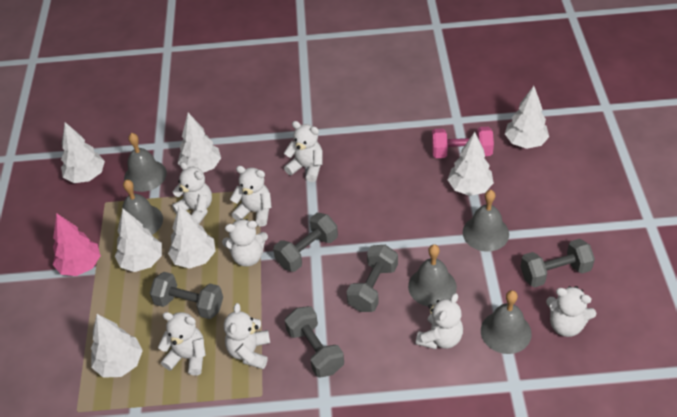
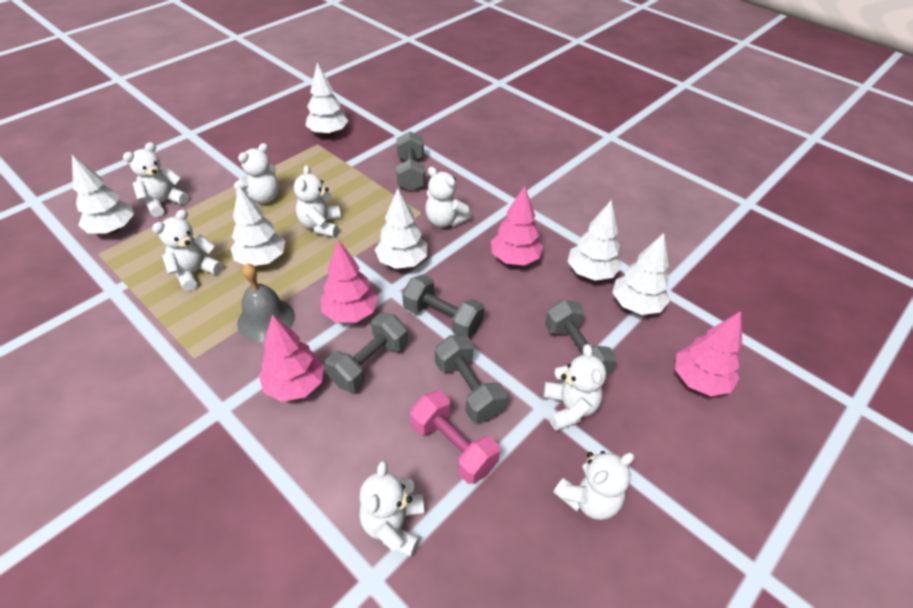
grey bell: 5 -> 1
pink tree: 1 -> 4
white tree: 7 -> 6

